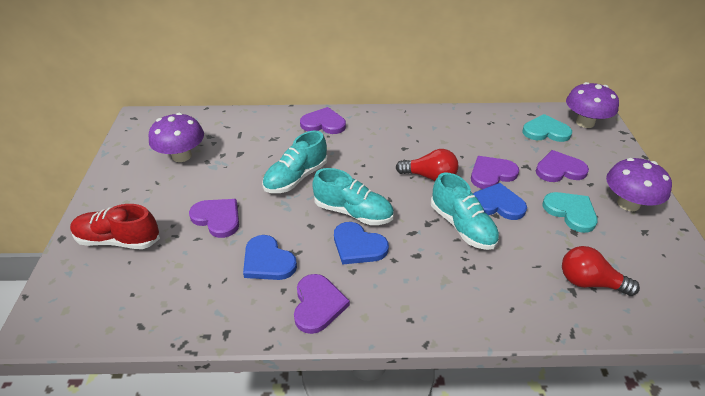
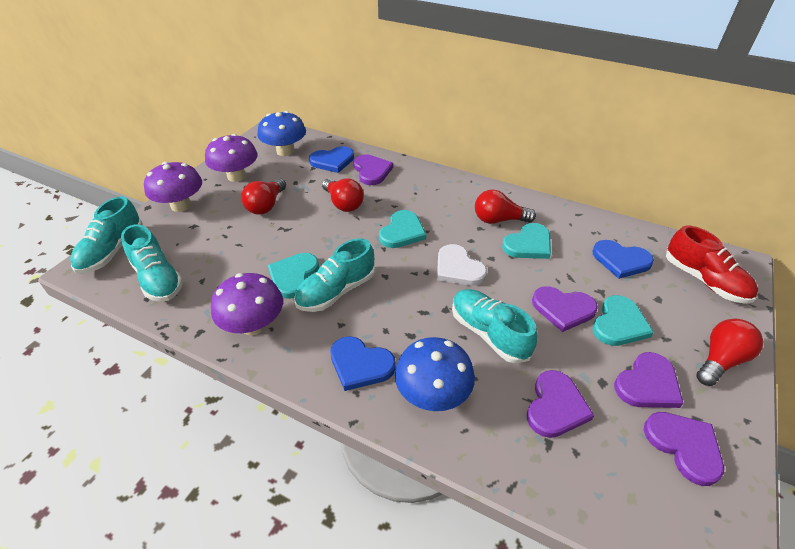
blue mushroom: 0 -> 2
red light bulb: 2 -> 4
turquoise heart: 2 -> 4
turquoise shoe: 3 -> 4
white heart: 0 -> 1

